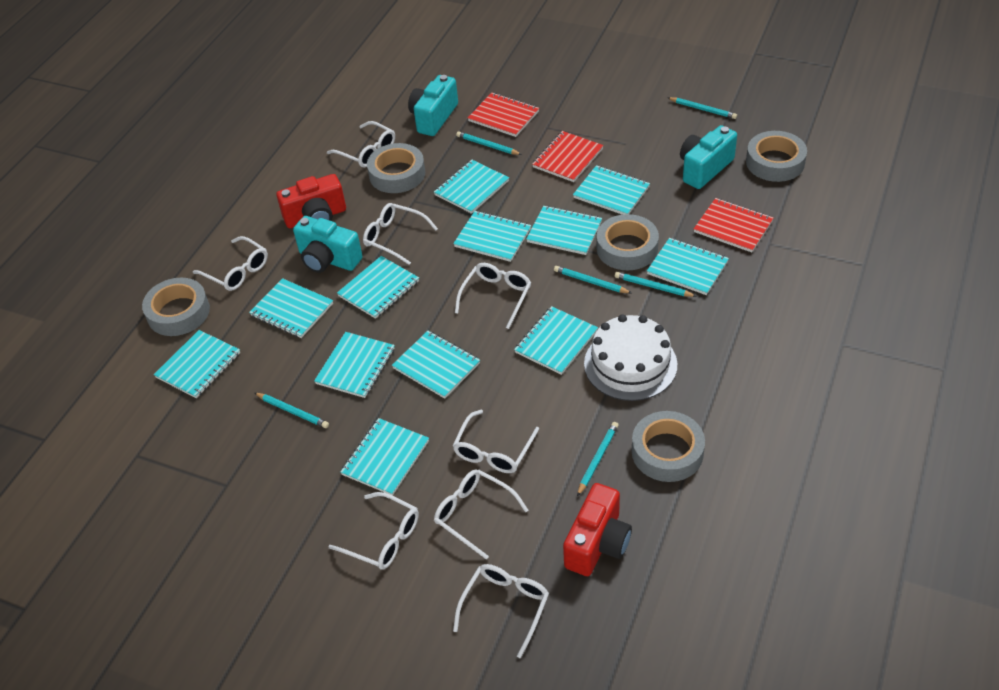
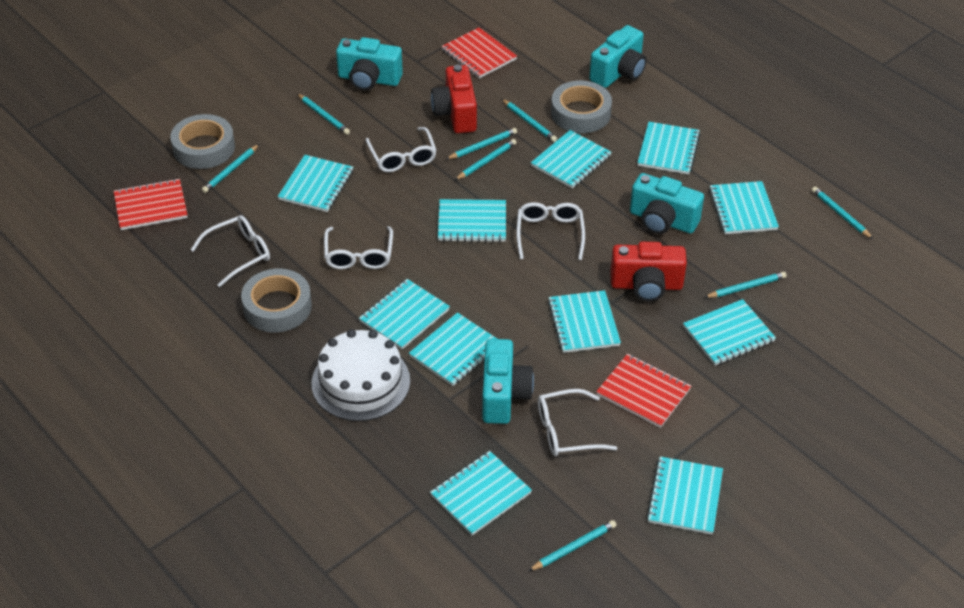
grey tape: 5 -> 3
turquoise camera: 3 -> 4
turquoise notebook: 12 -> 11
turquoise pencil: 6 -> 8
white glasses: 8 -> 5

